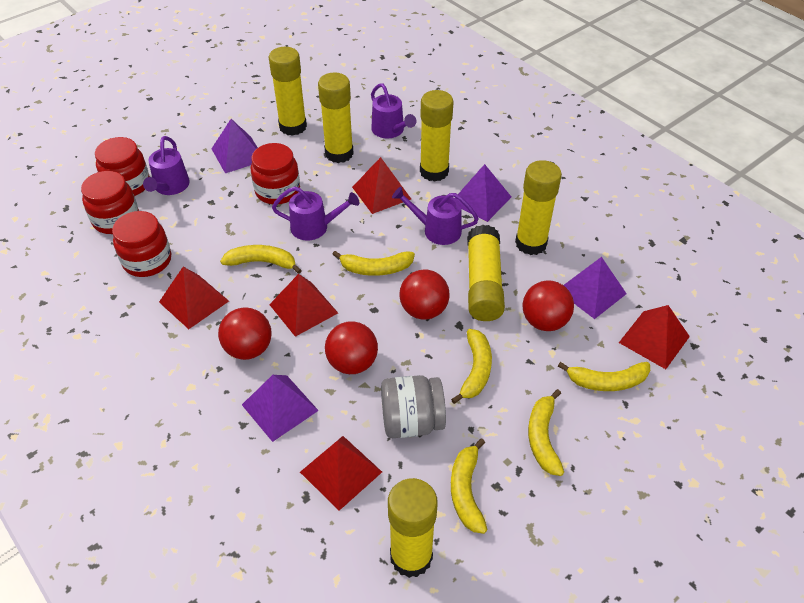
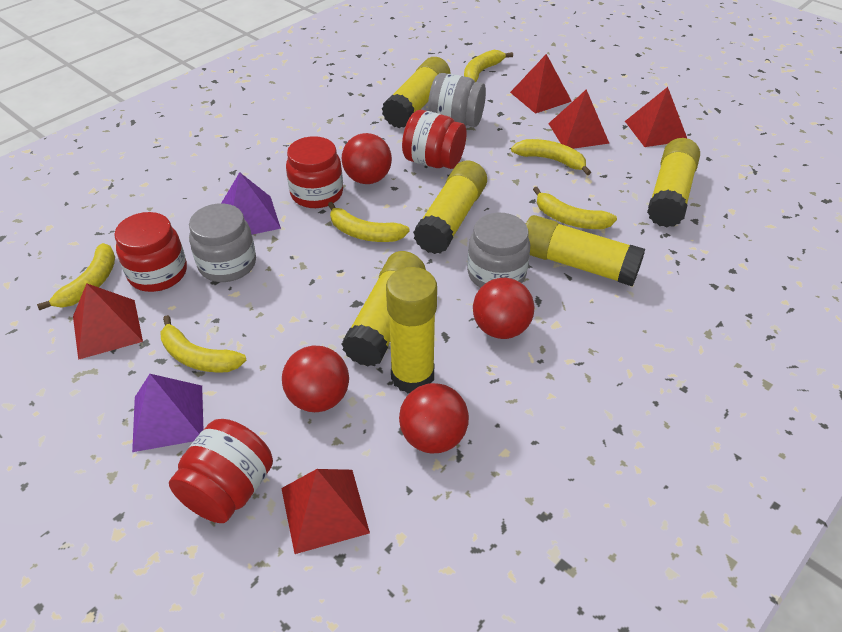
grey jar: 1 -> 3
purple pyramid: 4 -> 2
purple watering can: 4 -> 0

